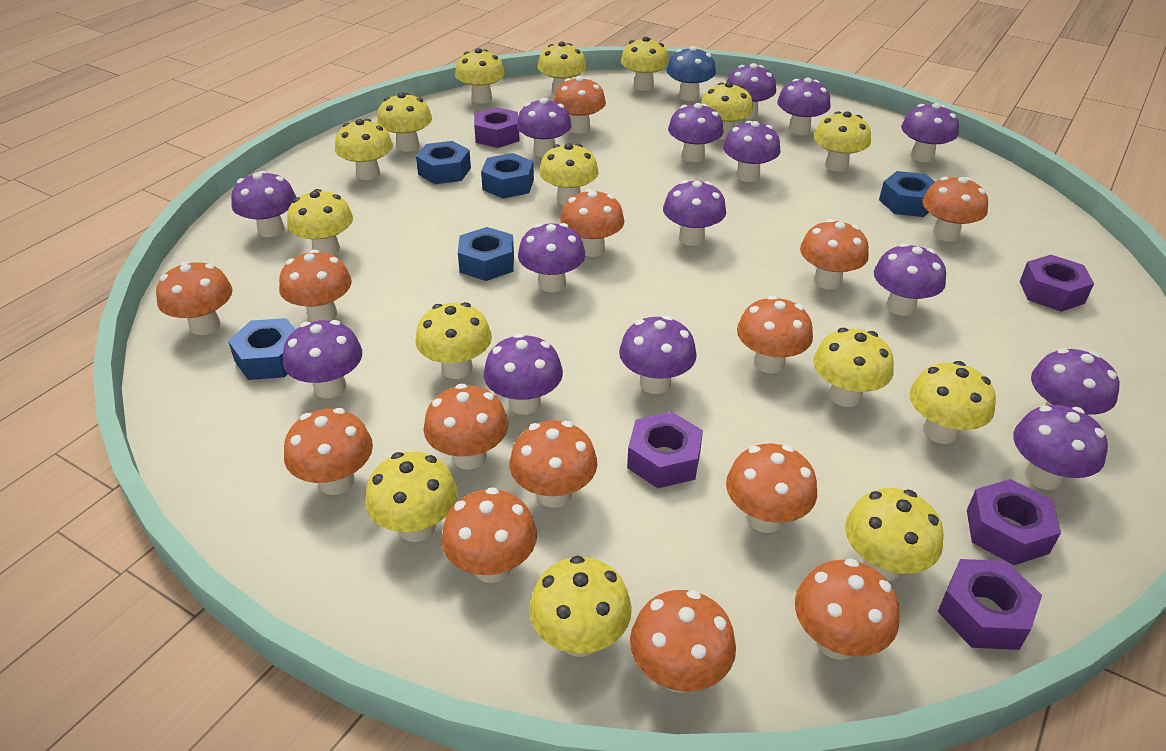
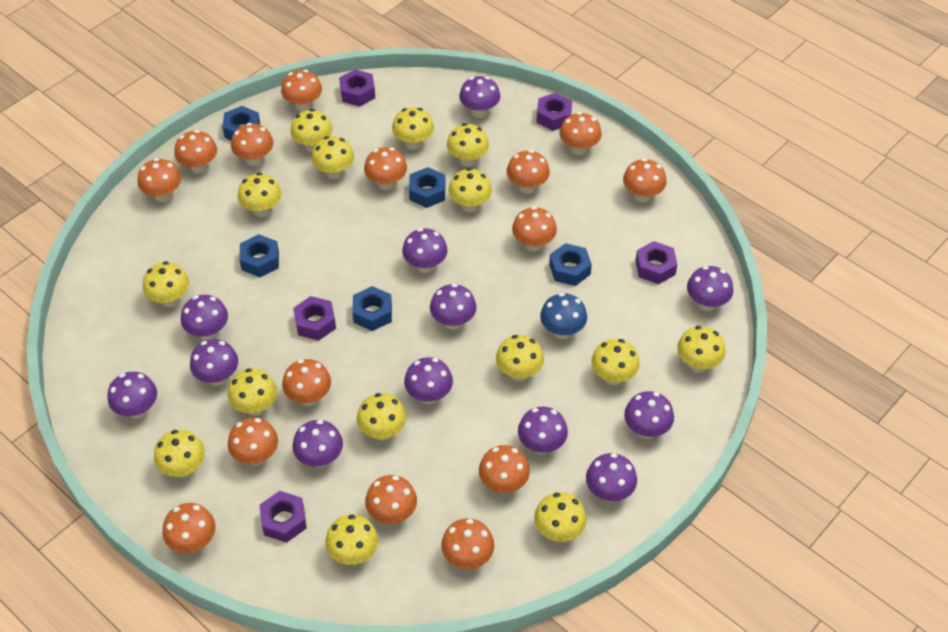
orange mushroom: 14 -> 15
purple mushroom: 15 -> 12

